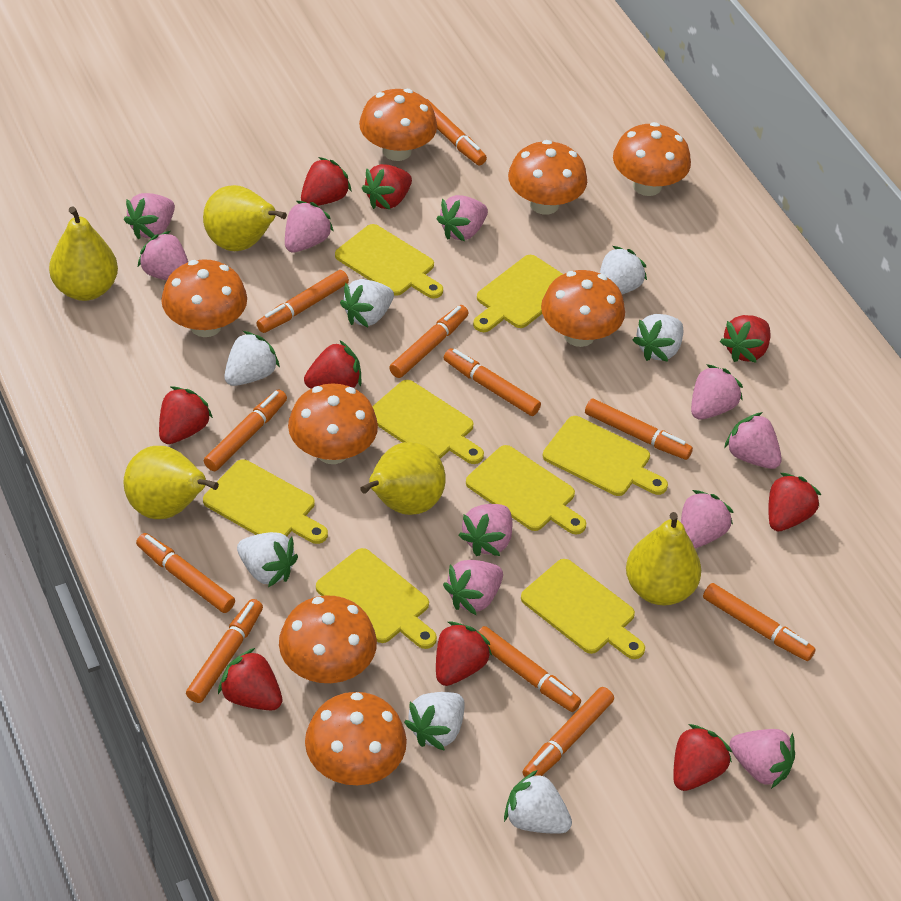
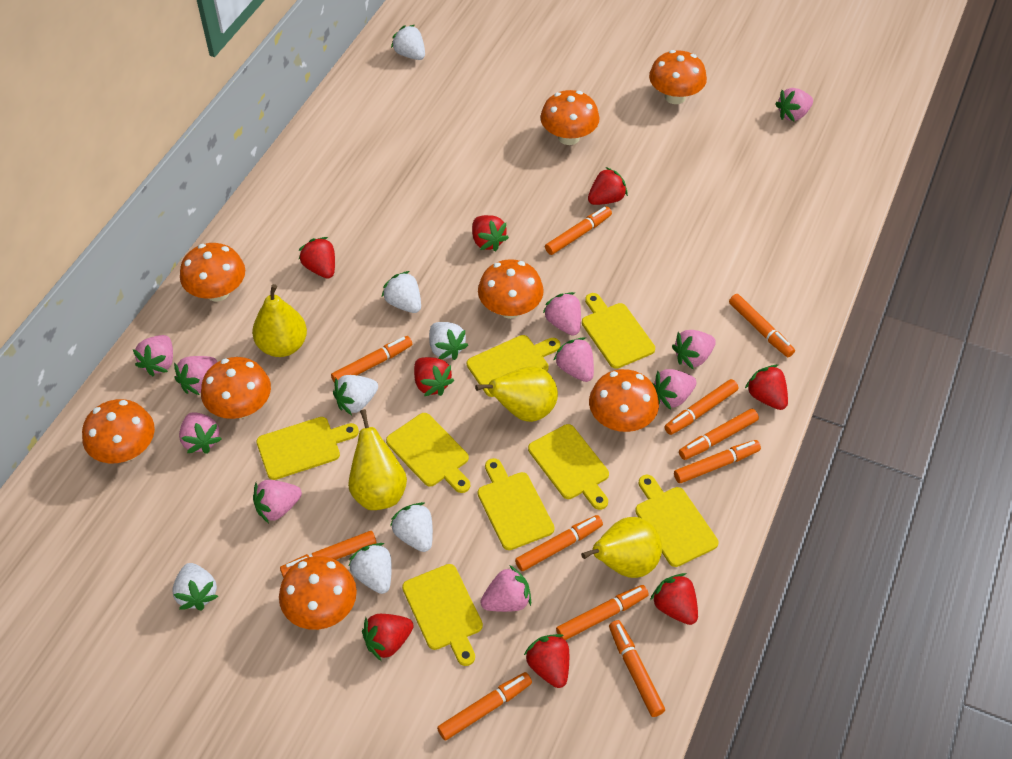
red strawberry: 9 -> 8
yellow pear: 5 -> 4

